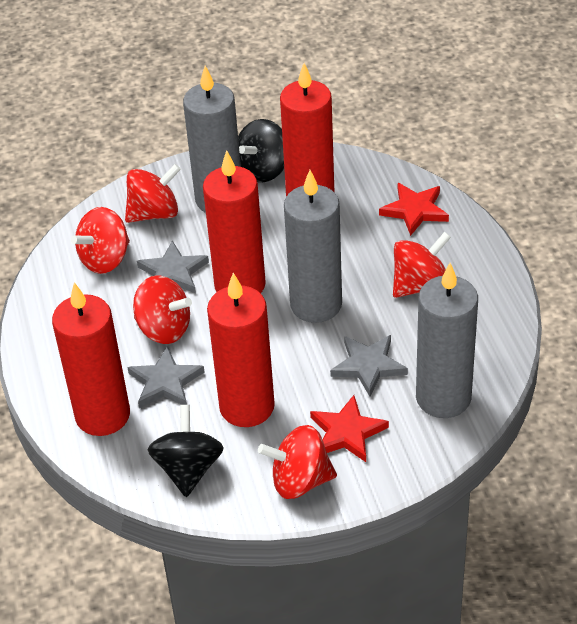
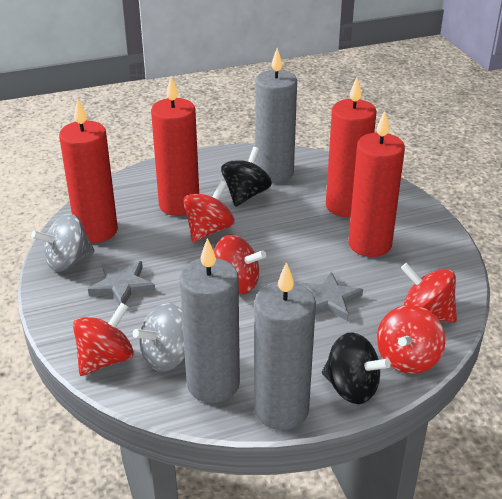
grey spinning top: 0 -> 2
grey star: 3 -> 2
red star: 2 -> 0

